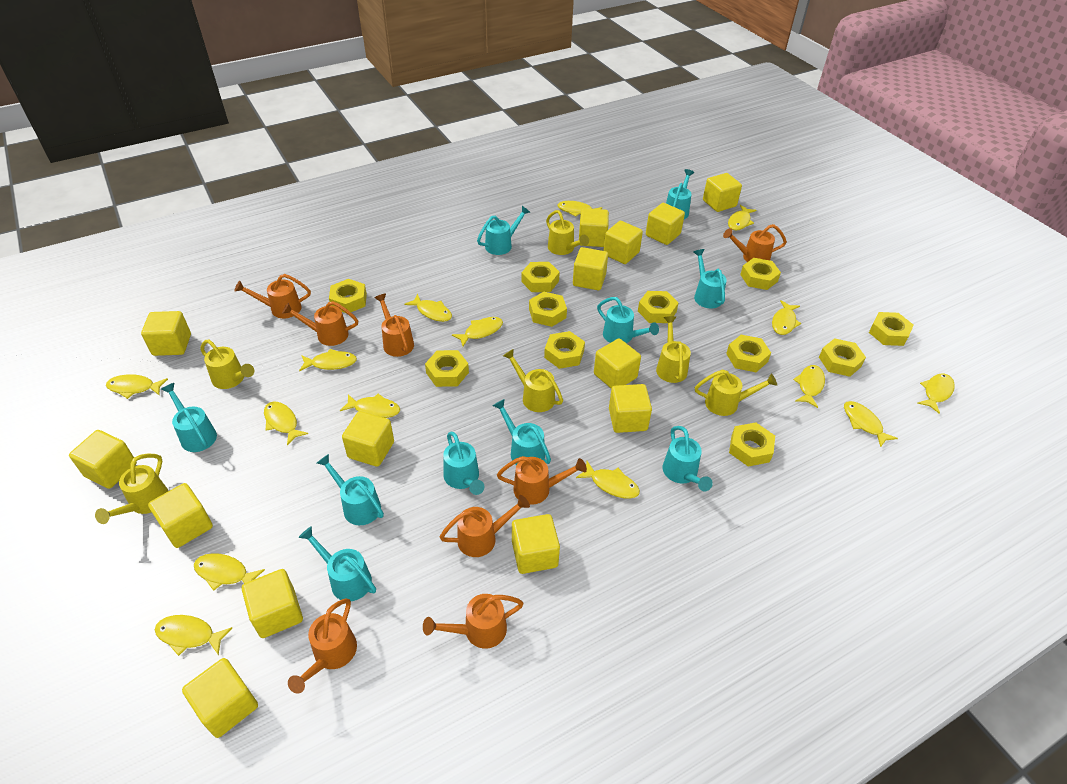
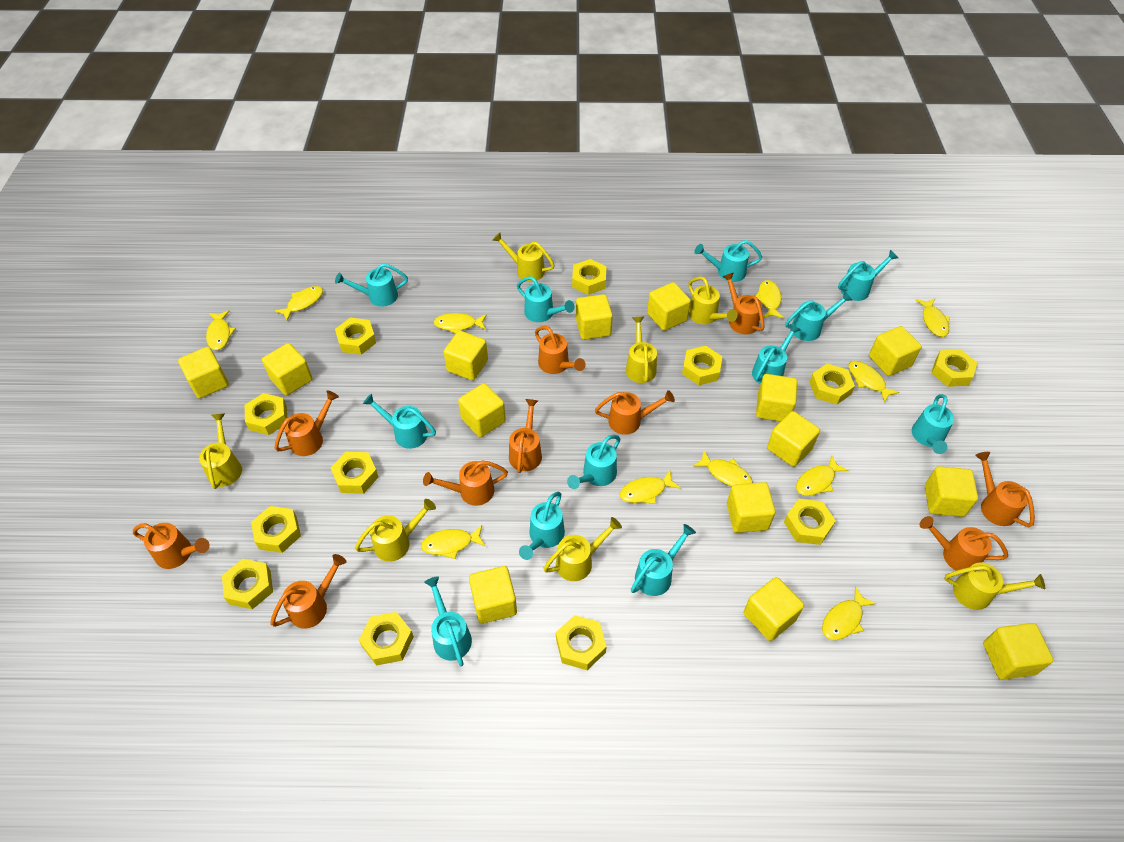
orange watering can: 8 -> 10
turquoise watering can: 10 -> 12
yellow fish: 15 -> 11
yellow nut: 11 -> 12
yellow watering can: 6 -> 7

